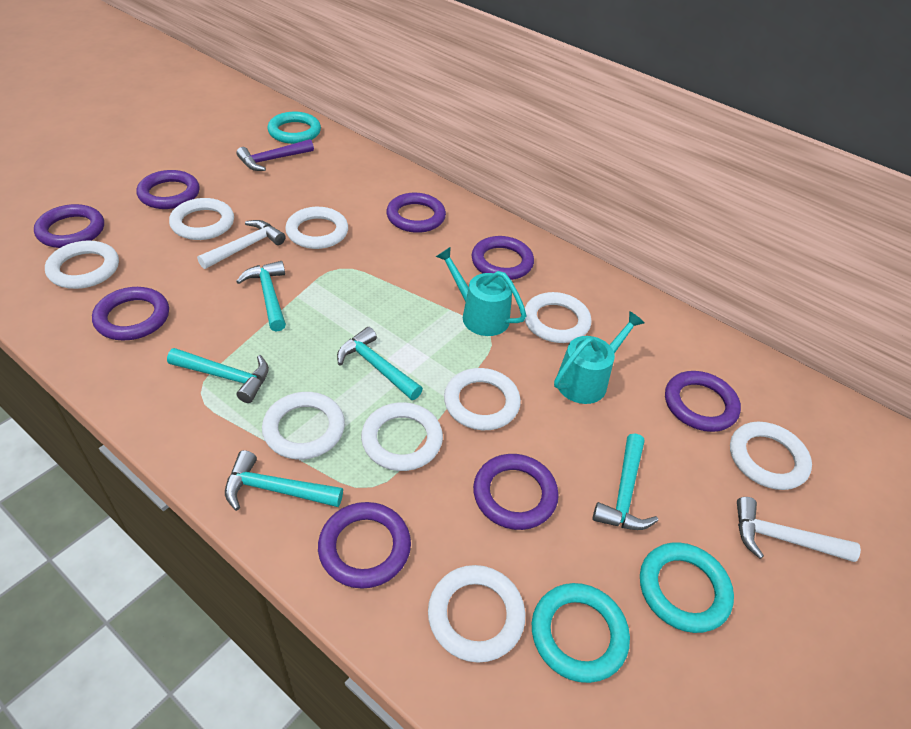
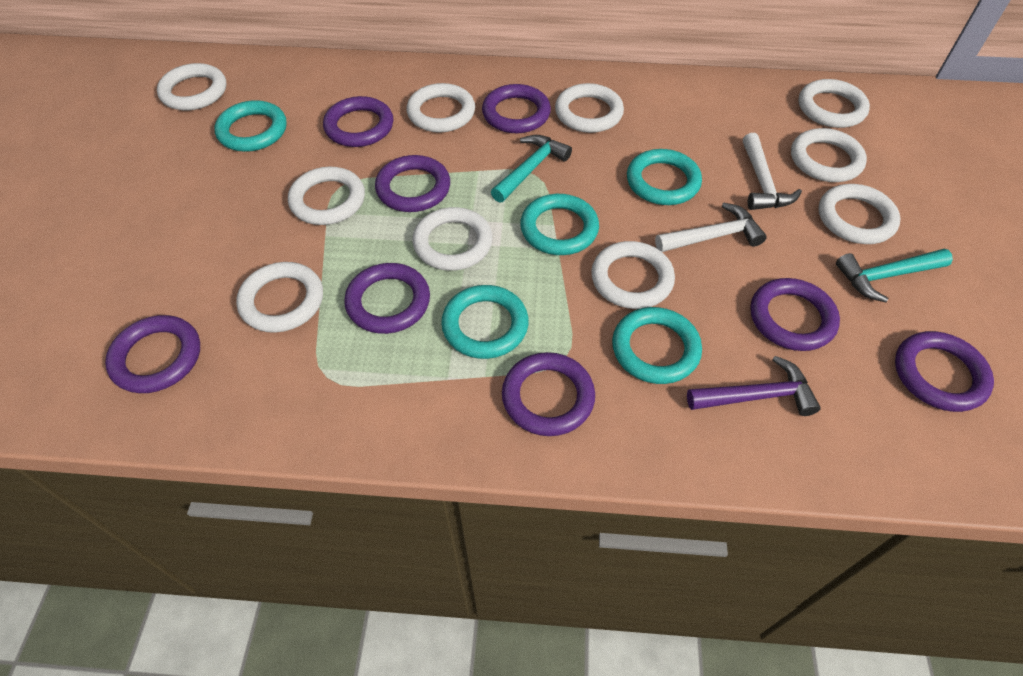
turquoise hammer: 5 -> 2
turquoise ring: 3 -> 5
turquoise watering can: 2 -> 0
white ring: 9 -> 10

